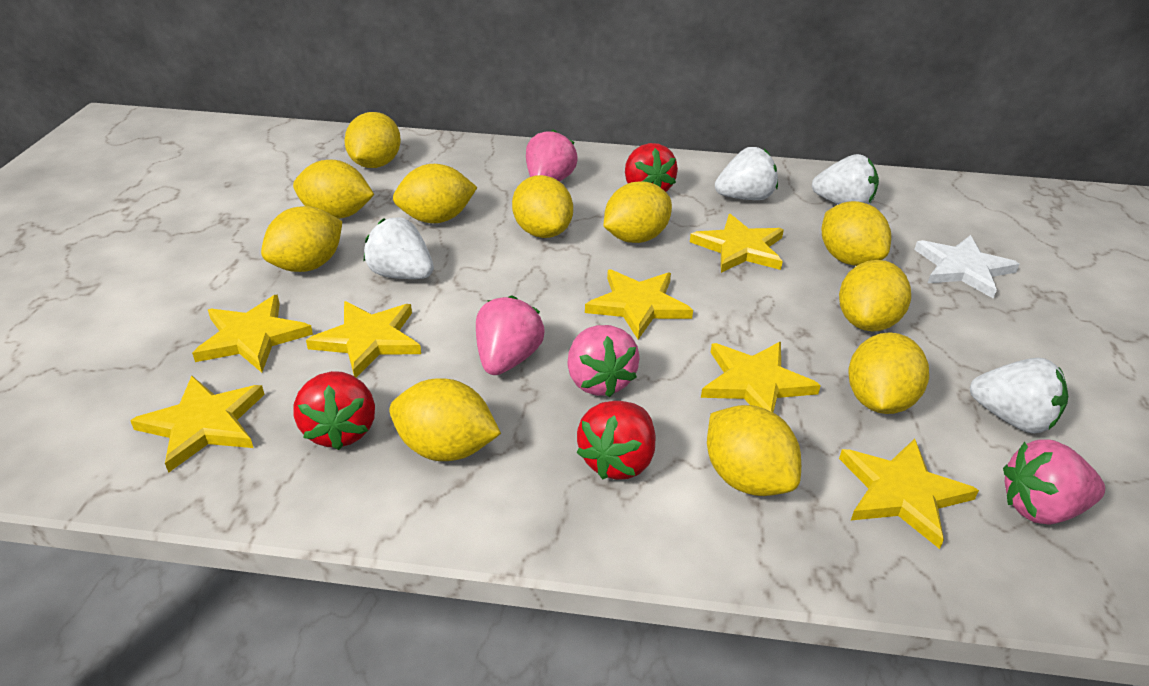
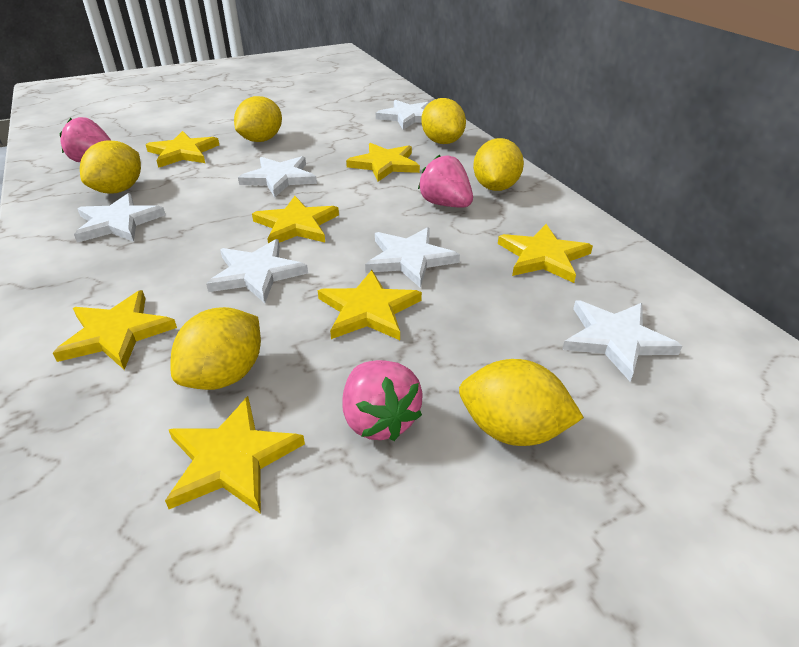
pink strawberry: 4 -> 3
red strawberry: 3 -> 0
white star: 1 -> 6
white strawberry: 4 -> 0
yellow lemon: 11 -> 6

